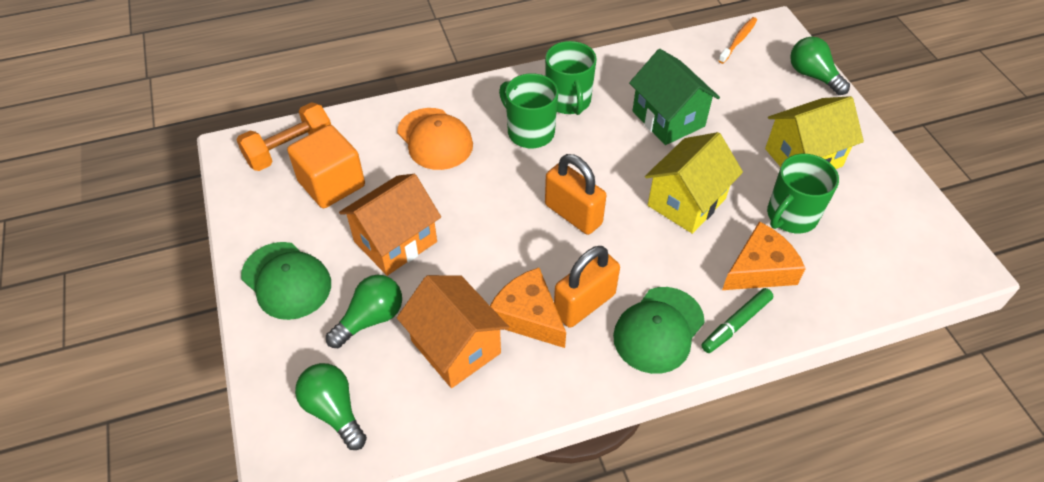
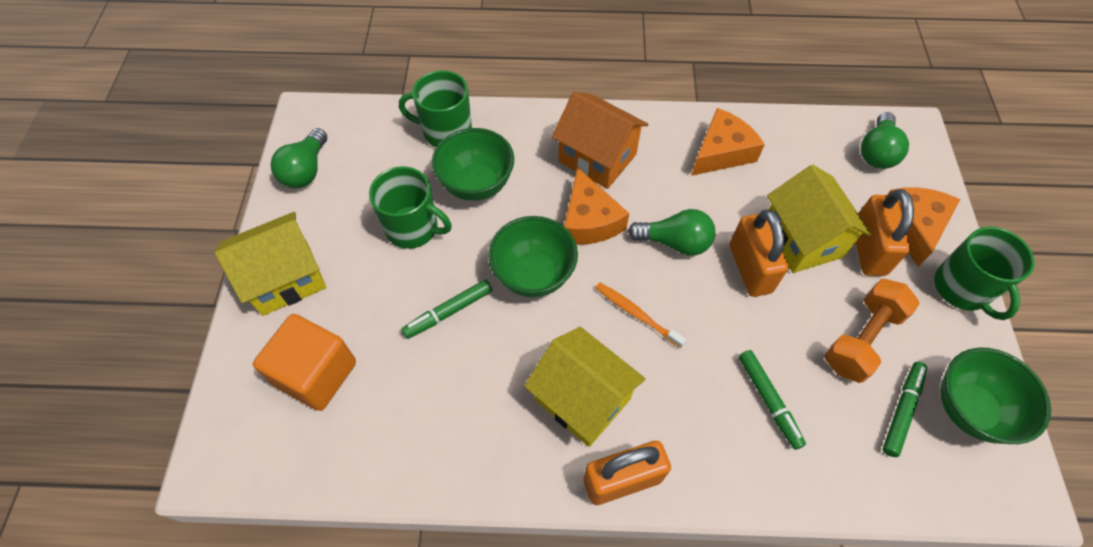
green bowl: 0 -> 3
green cap: 2 -> 0
green house: 1 -> 0
green marker: 1 -> 3
orange cap: 1 -> 0
orange cheese: 2 -> 3
orange house: 2 -> 1
orange padlock: 2 -> 3
yellow house: 2 -> 3

